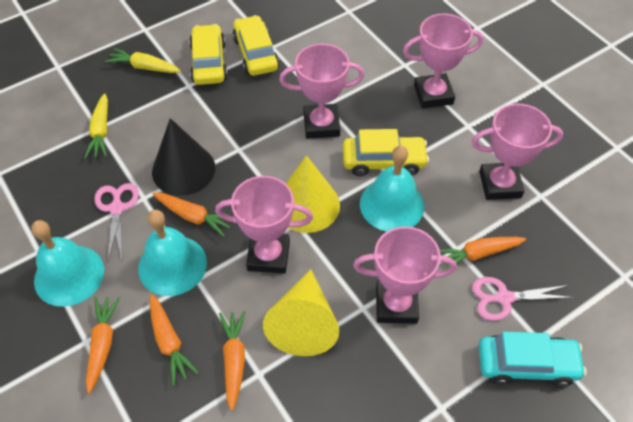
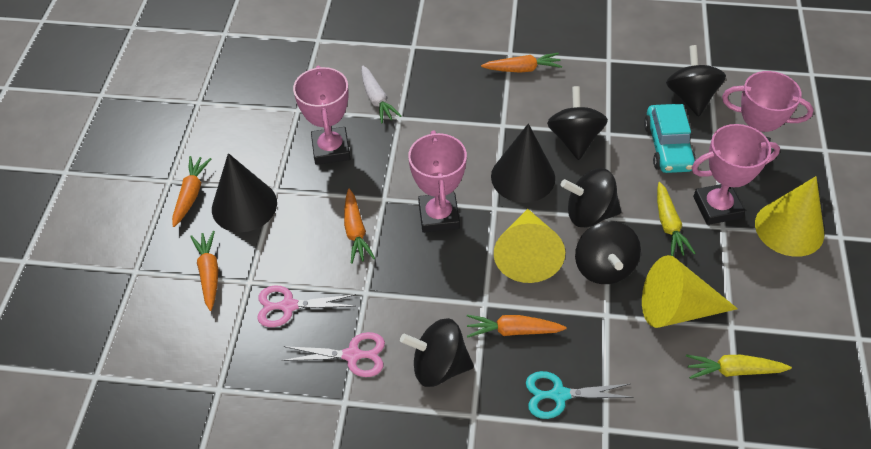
black cone: 1 -> 2
black spinning top: 0 -> 5
pink trophy: 5 -> 4
turquoise bell: 3 -> 0
turquoise scissors: 0 -> 1
white carrot: 0 -> 1
yellow car: 3 -> 0
yellow cone: 2 -> 3

